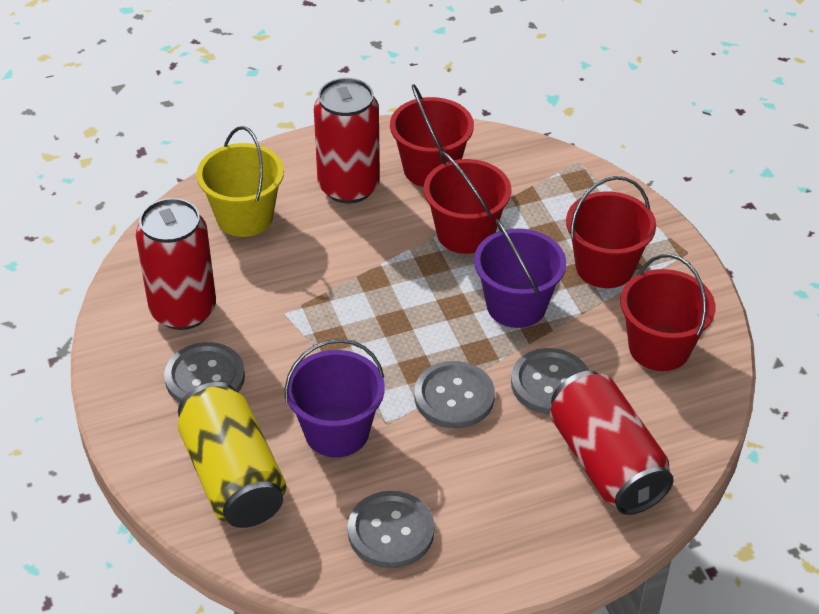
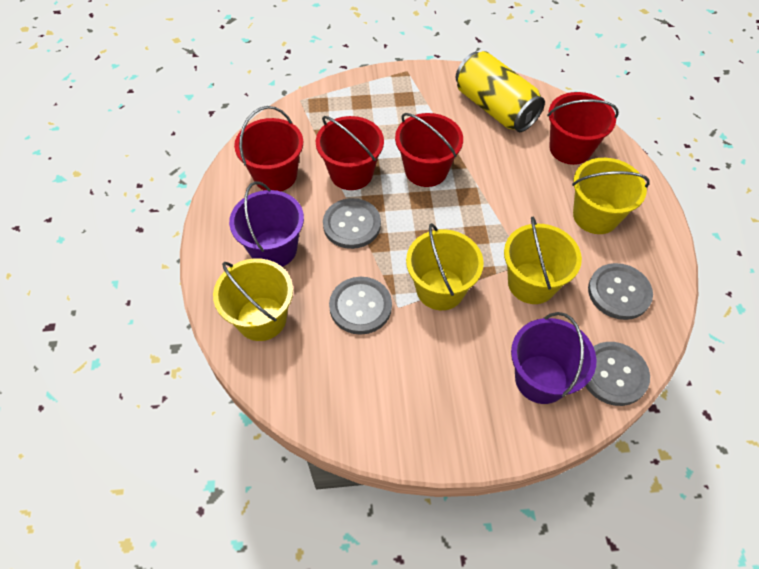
red can: 3 -> 0
yellow bucket: 1 -> 4

